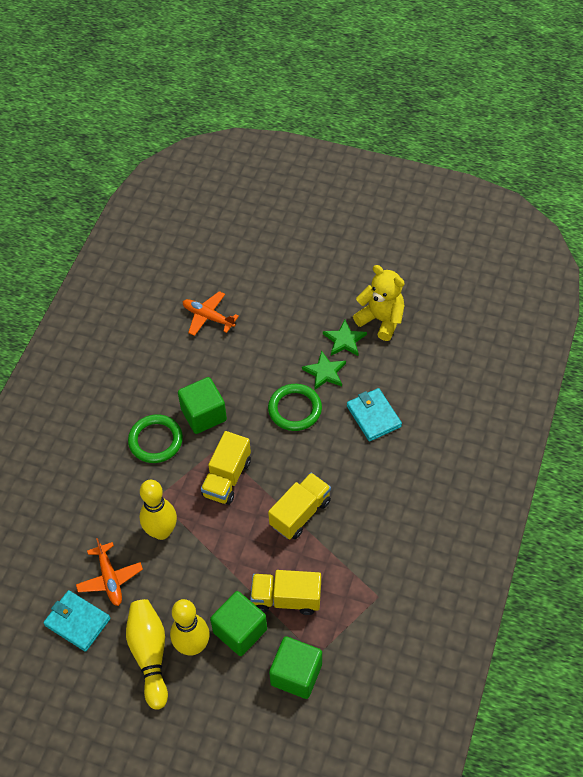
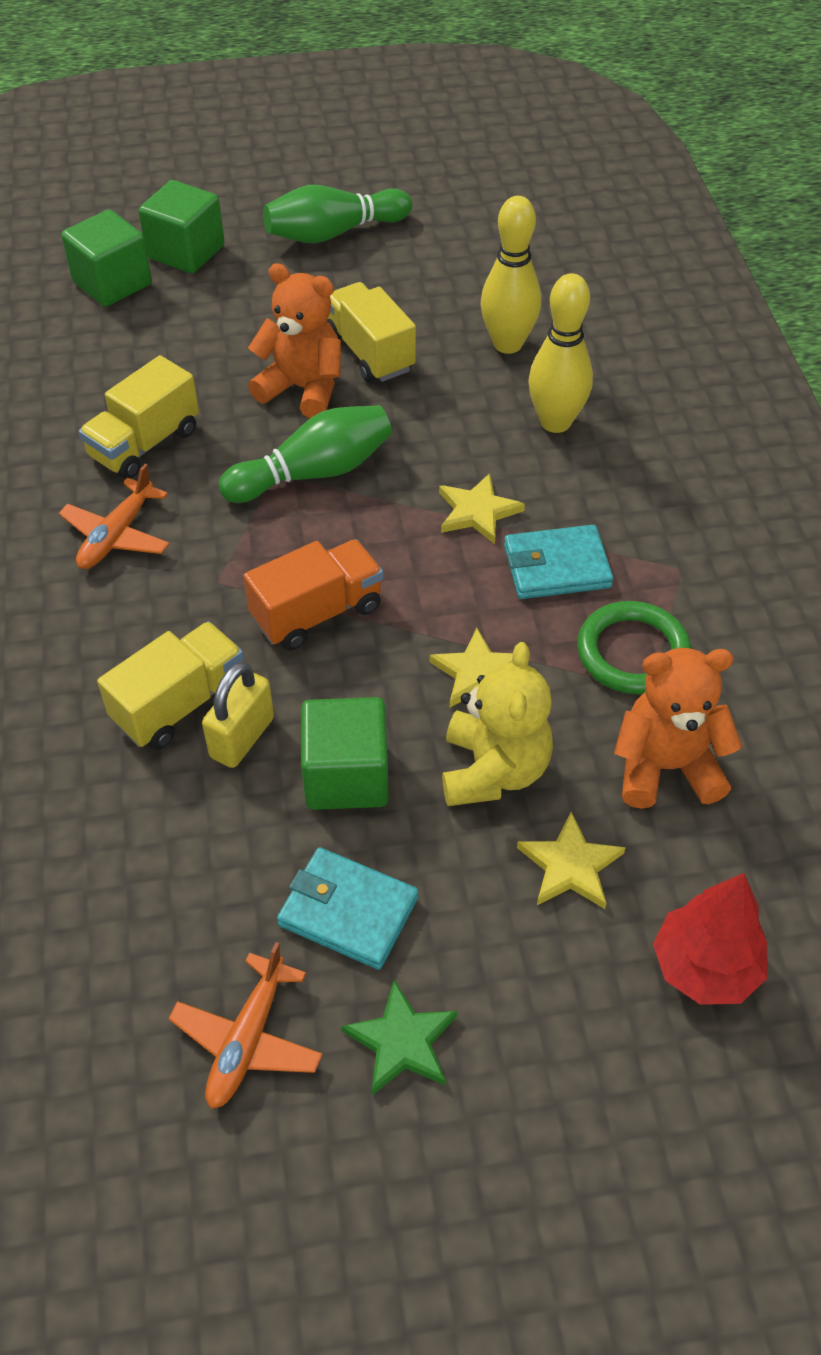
green bowling pin: 0 -> 2
green ring: 2 -> 1
green star: 2 -> 1
orange teddy bear: 0 -> 2
orange truck: 0 -> 1
red tree: 0 -> 1
yellow bowling pin: 3 -> 2
yellow padlock: 0 -> 1
yellow star: 0 -> 3

